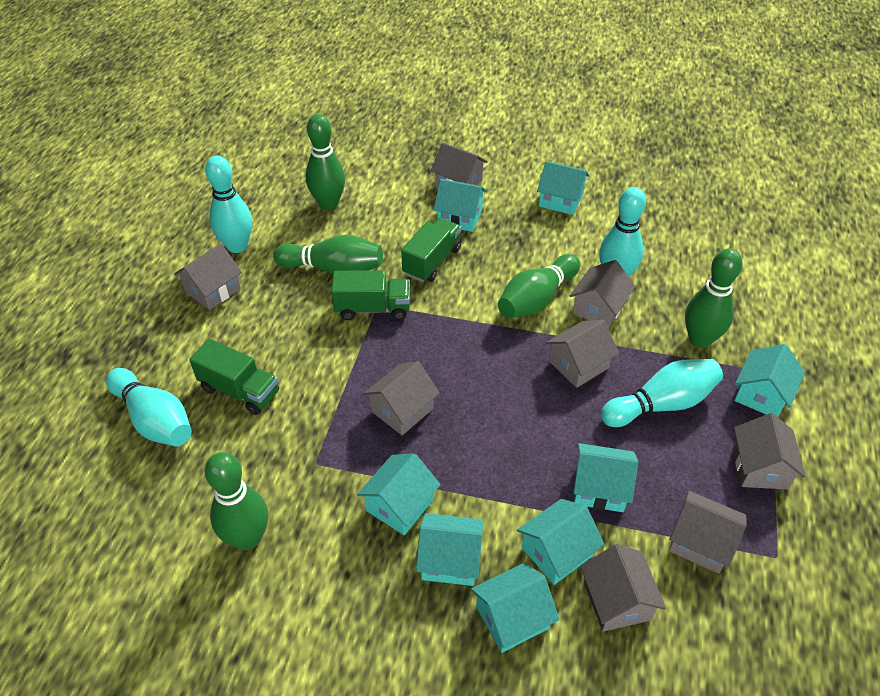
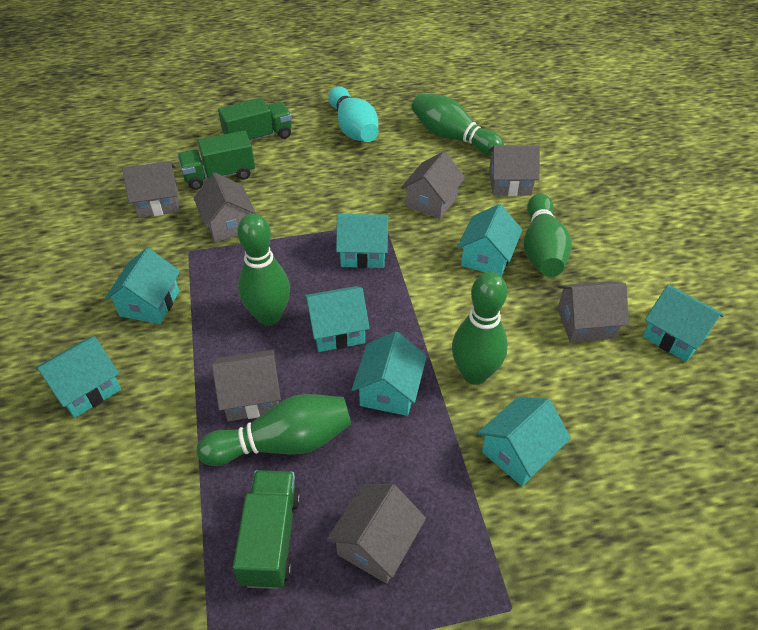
grey house: 8 -> 7
turquoise bowling pin: 4 -> 1

